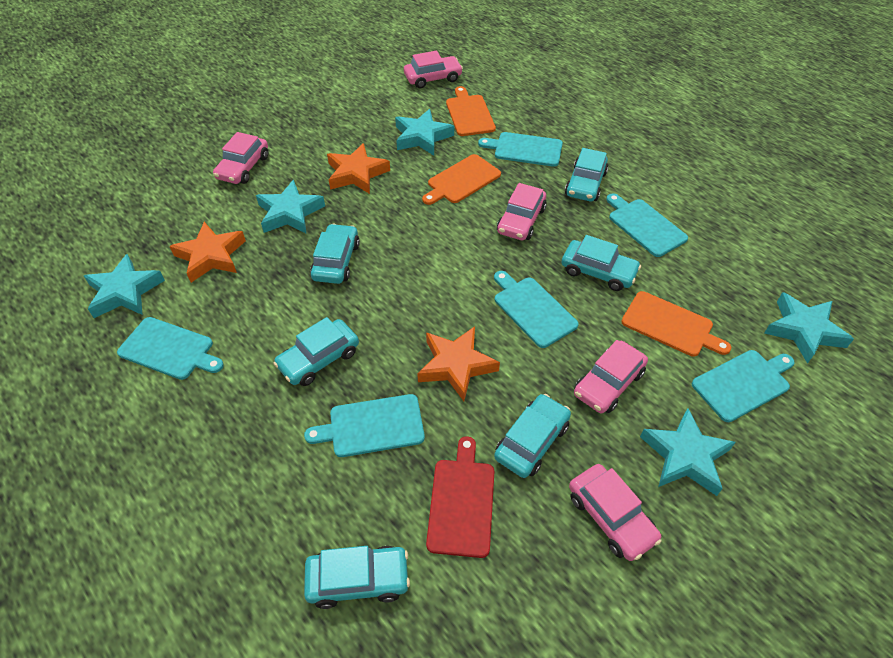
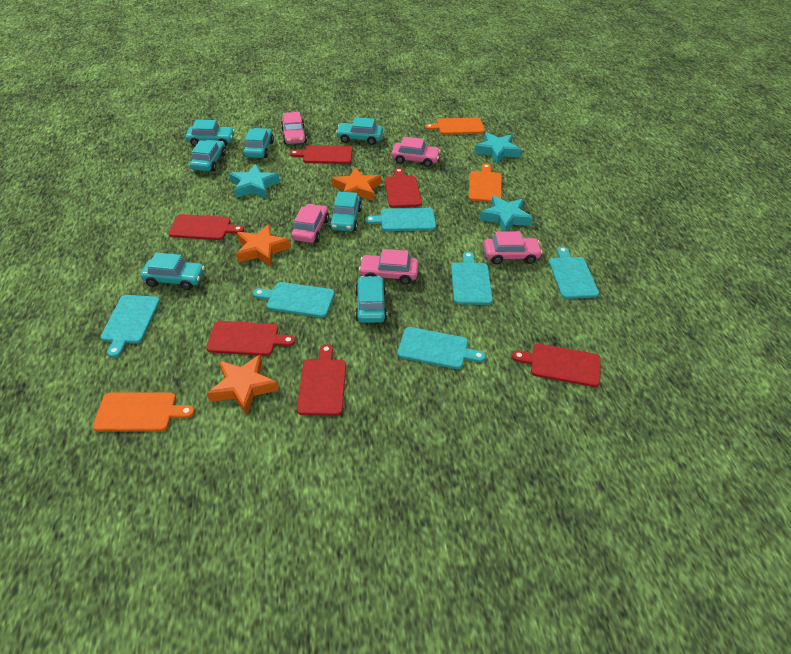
red cutting board: 1 -> 6
turquoise car: 6 -> 7
turquoise star: 5 -> 3

